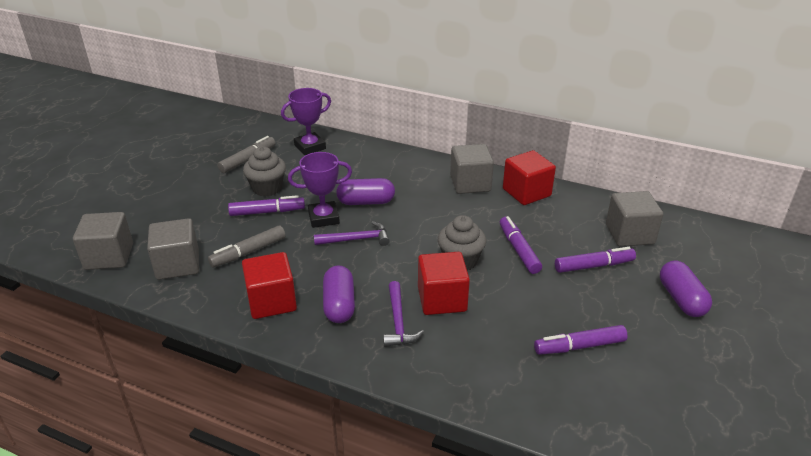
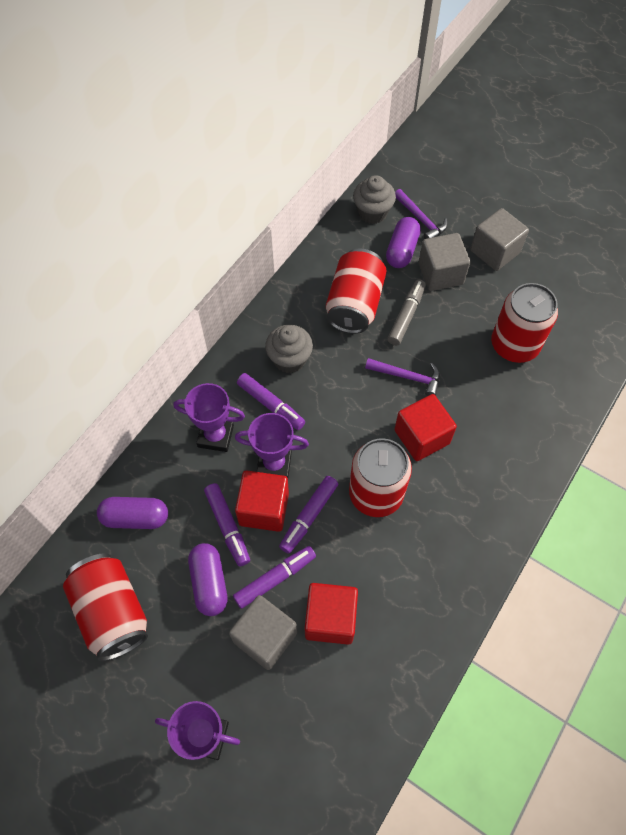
grey cube: 4 -> 3
grey marker: 2 -> 1
purple trophy: 2 -> 3
red can: 0 -> 4

